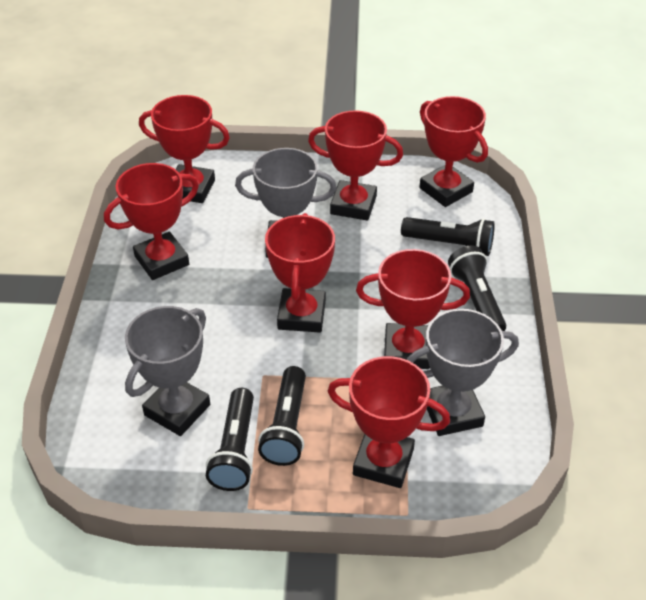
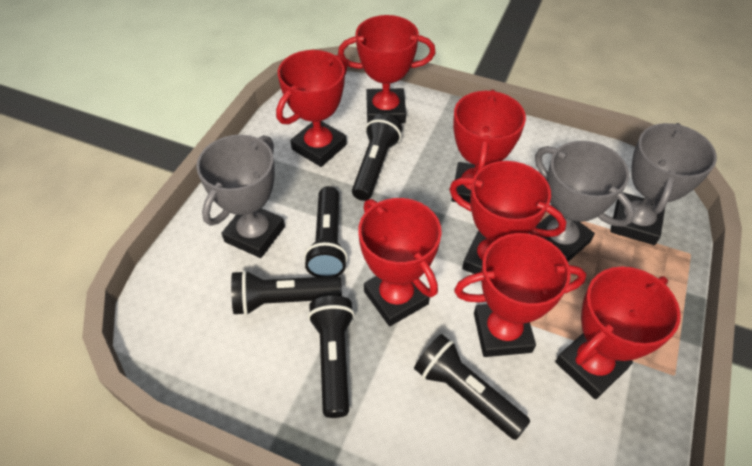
black flashlight: 4 -> 5

